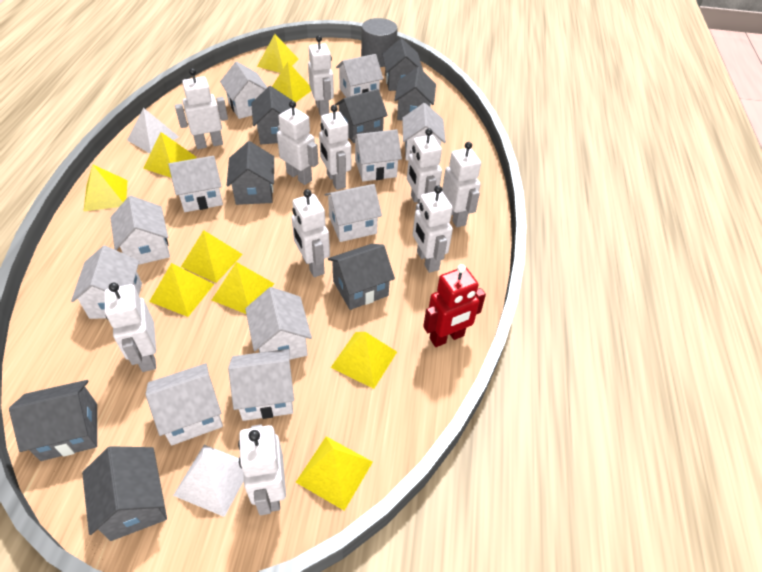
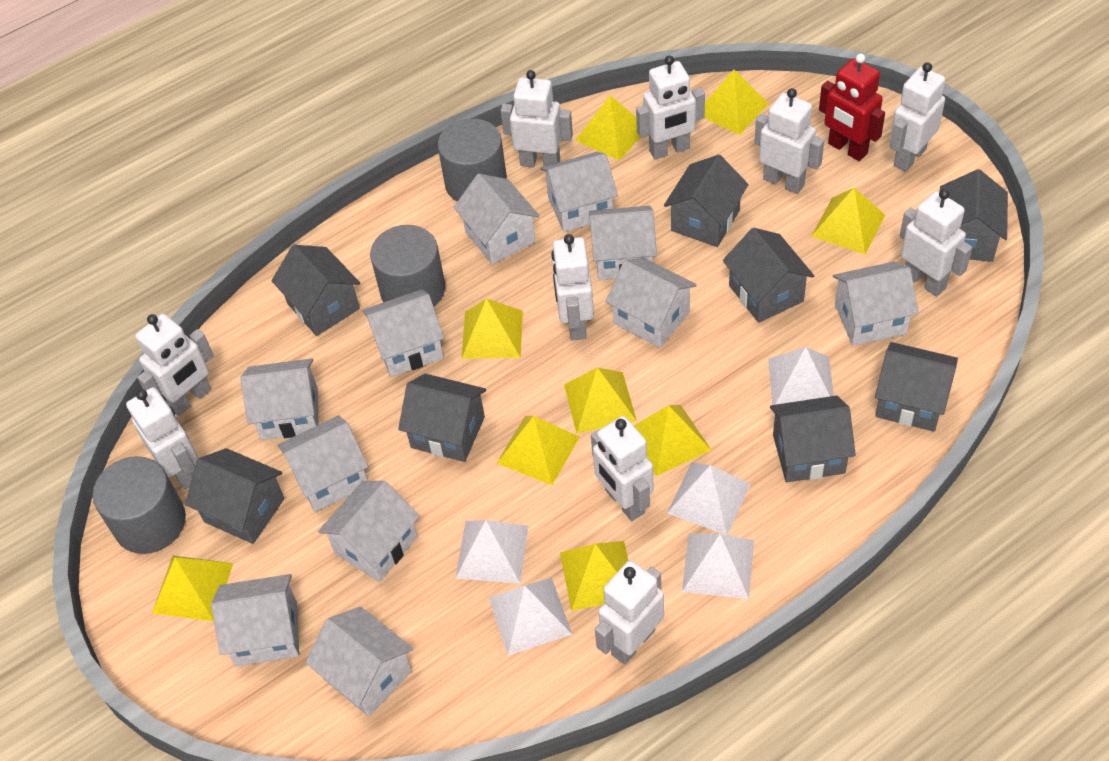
grey cylinder: 1 -> 3
white pyramid: 2 -> 5

